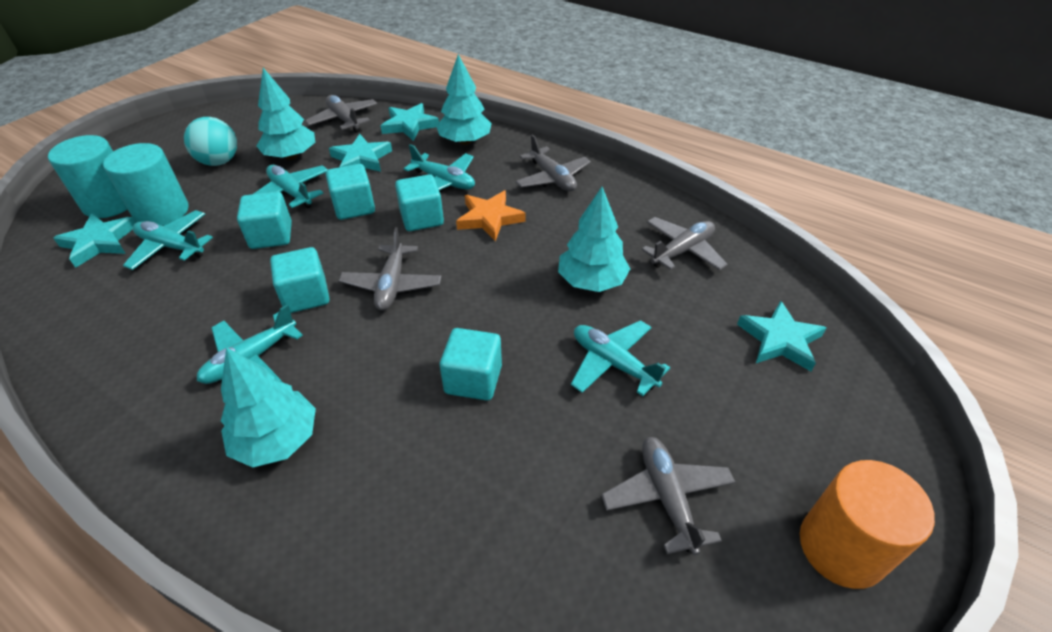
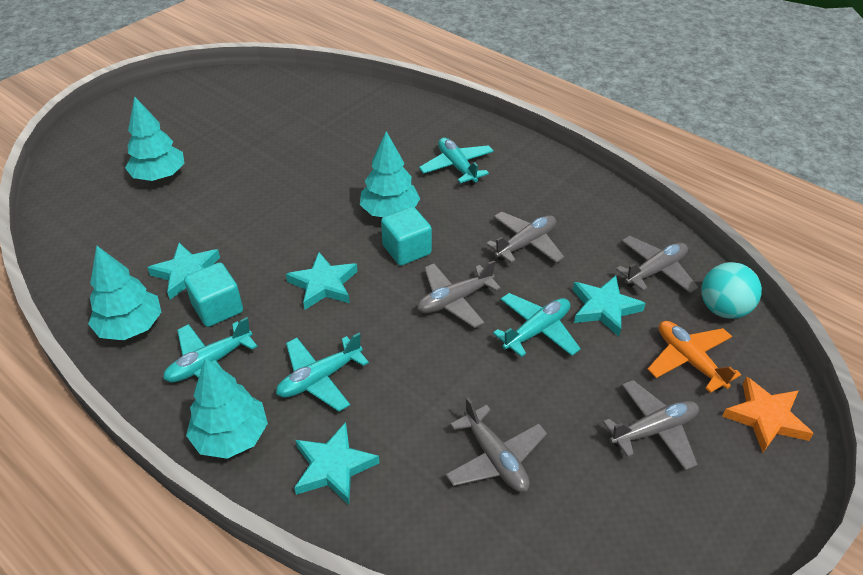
orange cylinder: 1 -> 0
orange plane: 0 -> 1
turquoise cube: 5 -> 2
turquoise cylinder: 2 -> 0
turquoise plane: 5 -> 4

